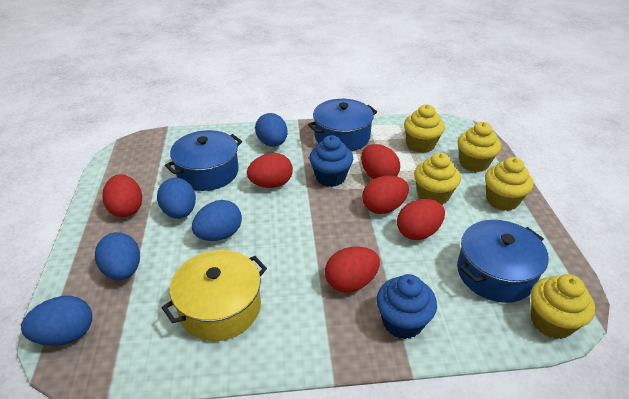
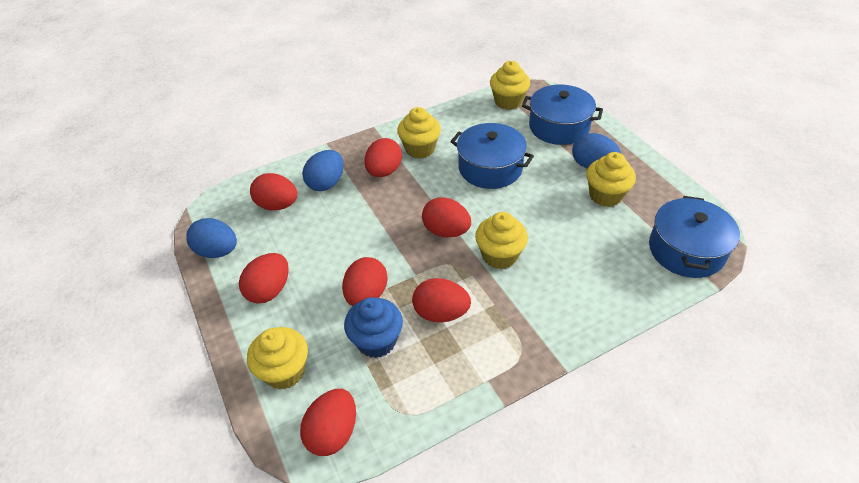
blue cupcake: 2 -> 1
blue egg: 5 -> 3
red egg: 6 -> 7
yellow pot: 1 -> 0

